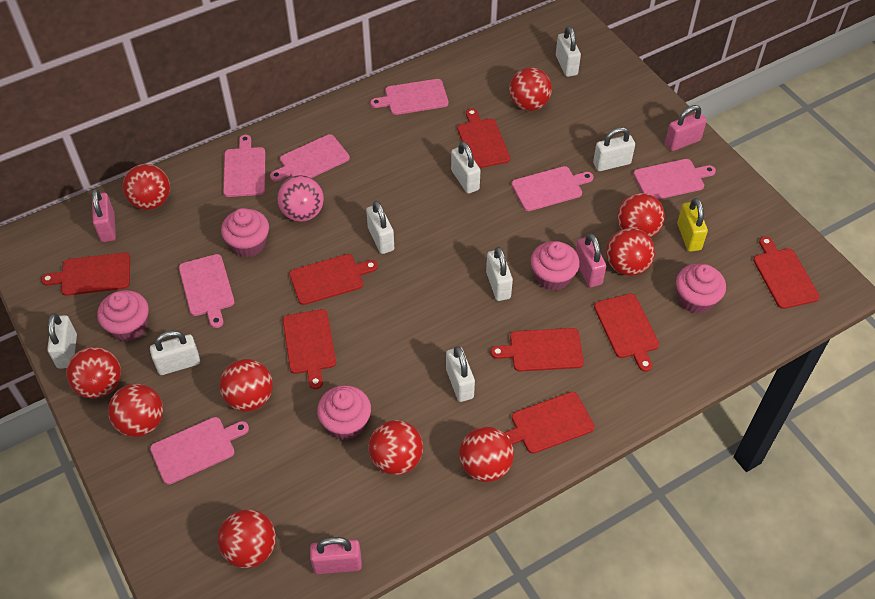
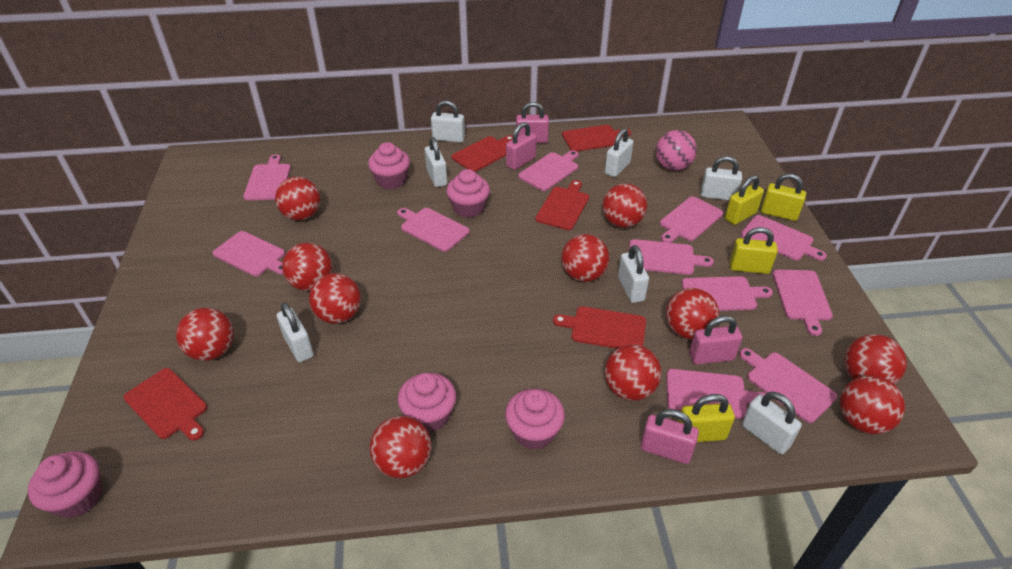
pink cutting board: 7 -> 11
red ball: 10 -> 11
red cutting board: 8 -> 5
white padlock: 8 -> 7
yellow padlock: 1 -> 4

